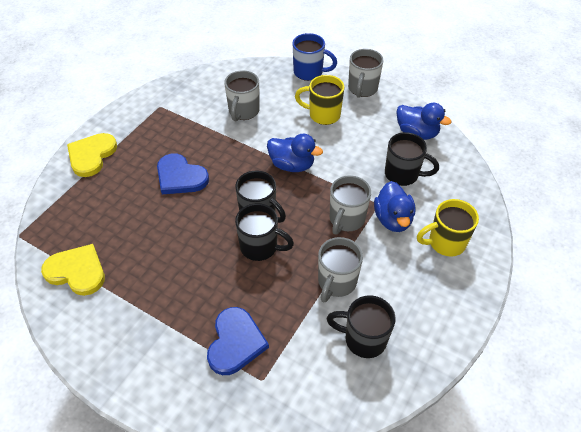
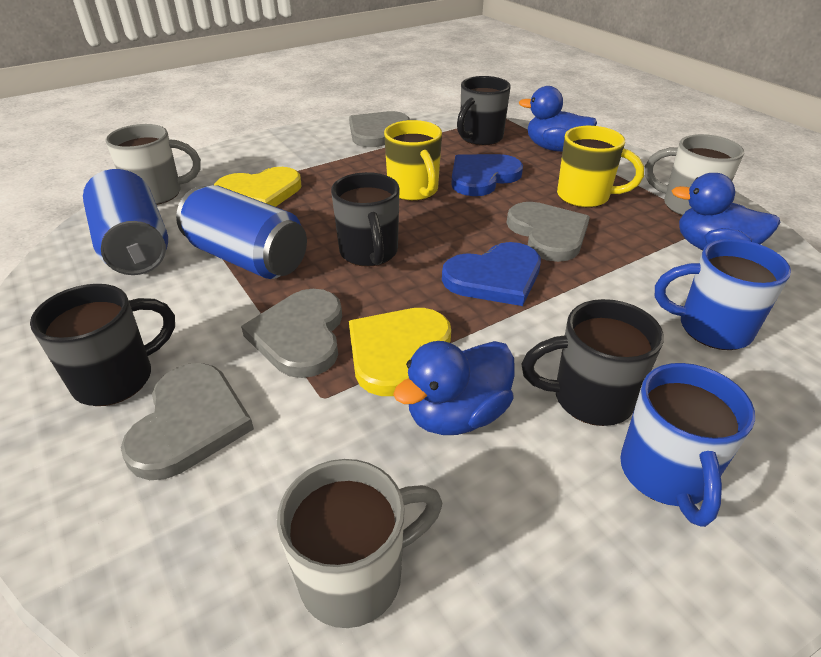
blue can: 0 -> 2
blue mug: 1 -> 2
grey heart: 0 -> 4
grey mug: 4 -> 3

